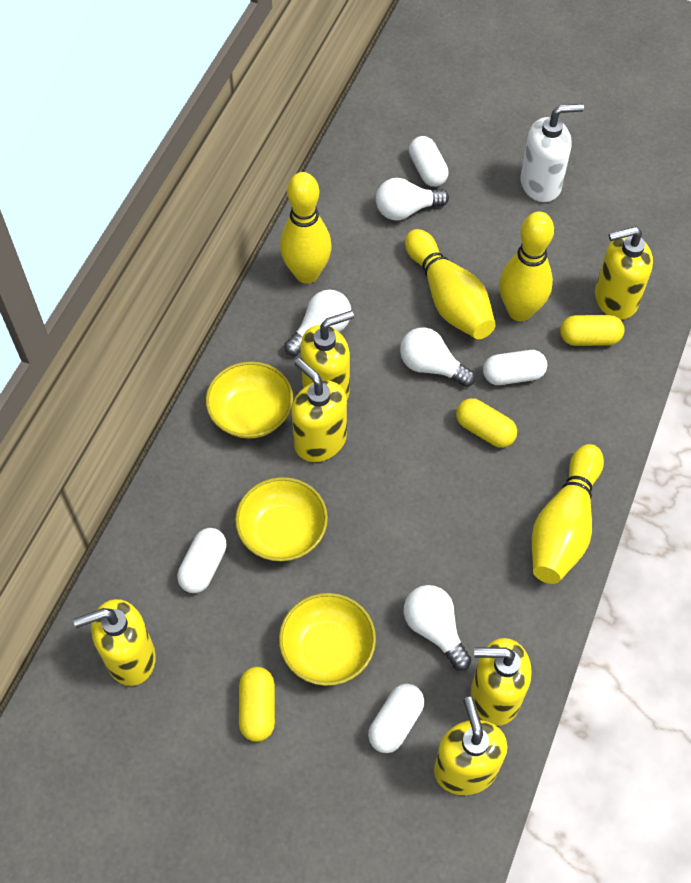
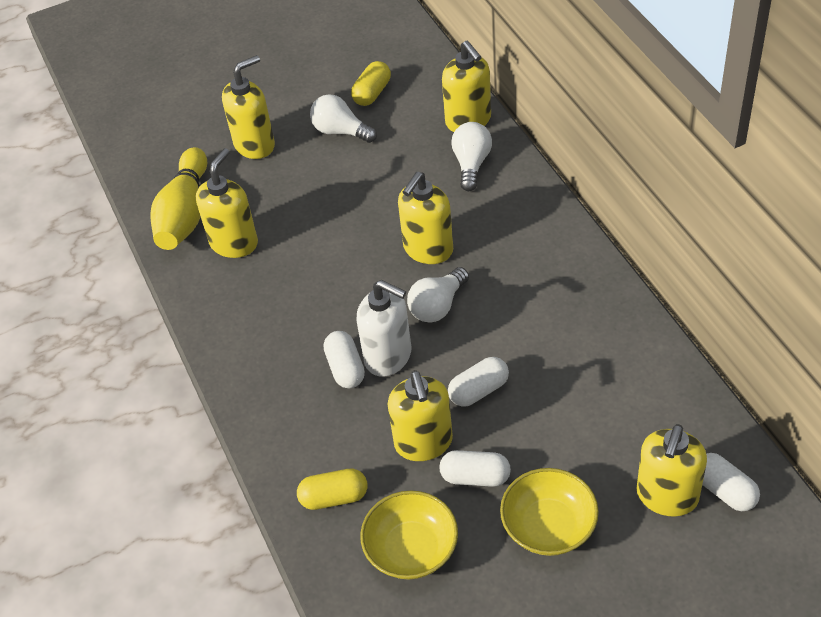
white light bulb: 4 -> 3
yellow bowl: 3 -> 2
yellow bowling pin: 4 -> 1
yellow capsule: 3 -> 2

